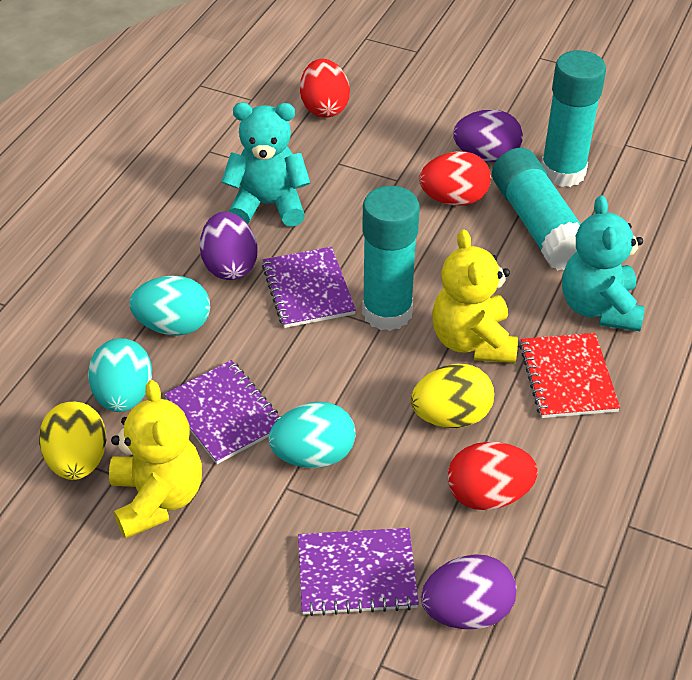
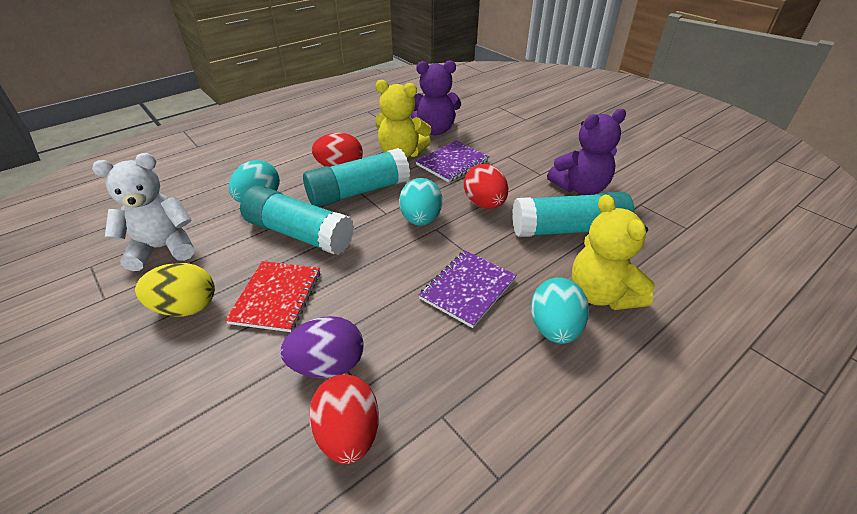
purple egg: 3 -> 1
purple notebook: 3 -> 2
purple teddy bear: 0 -> 2
turquoise teddy bear: 2 -> 0
white teddy bear: 0 -> 1
yellow egg: 2 -> 1

